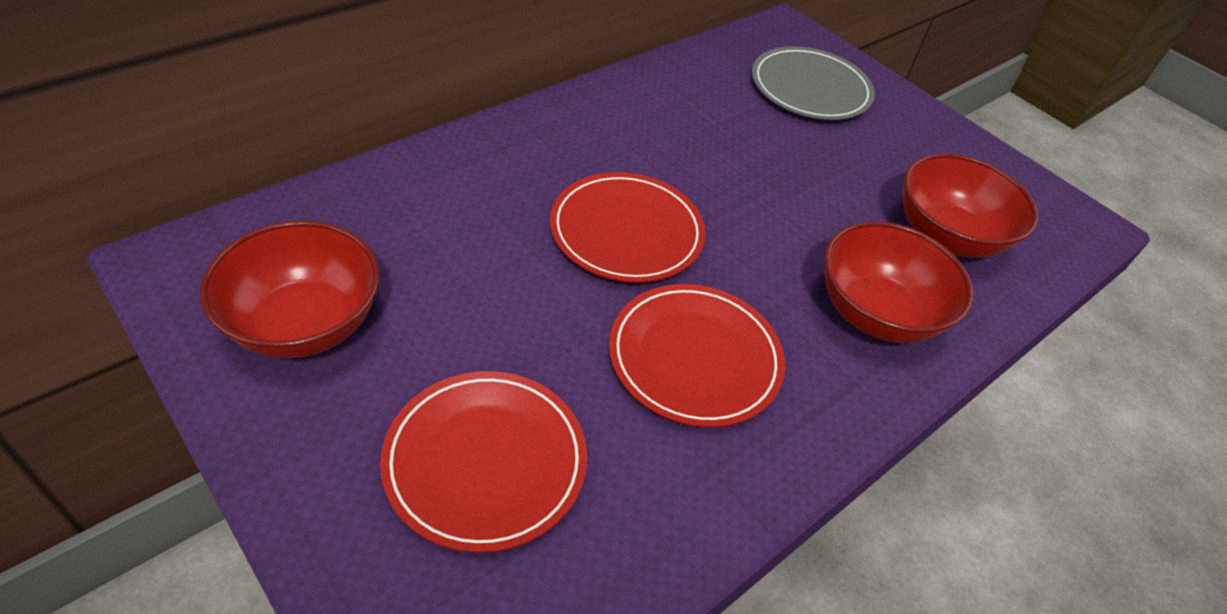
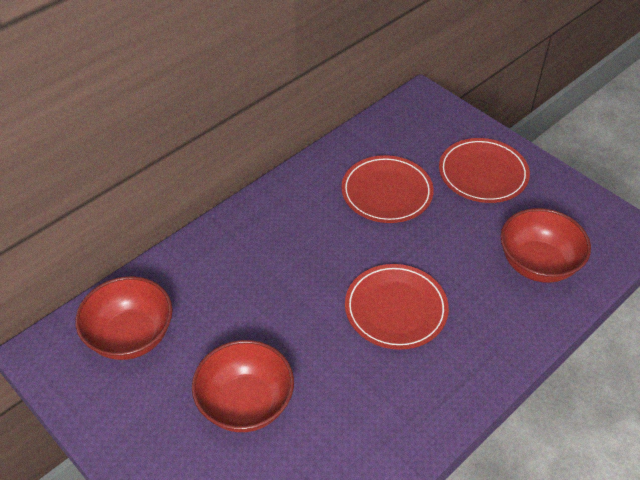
grey plate: 1 -> 0

